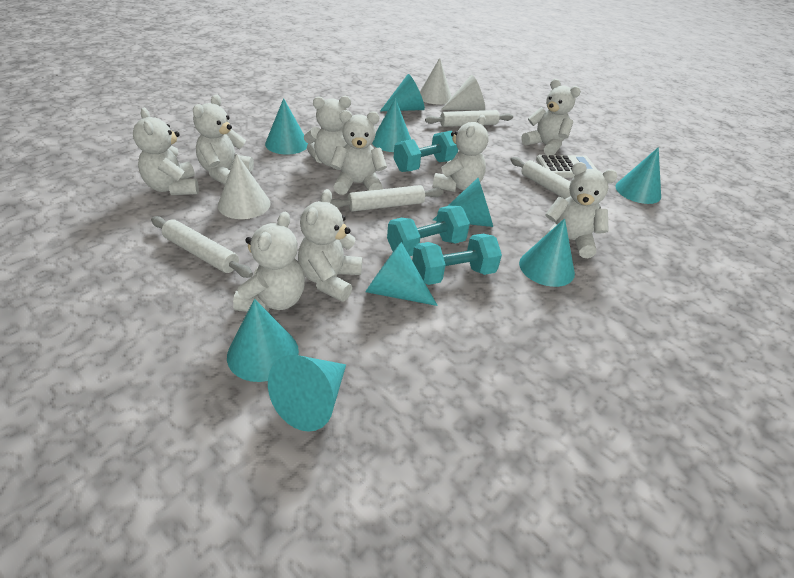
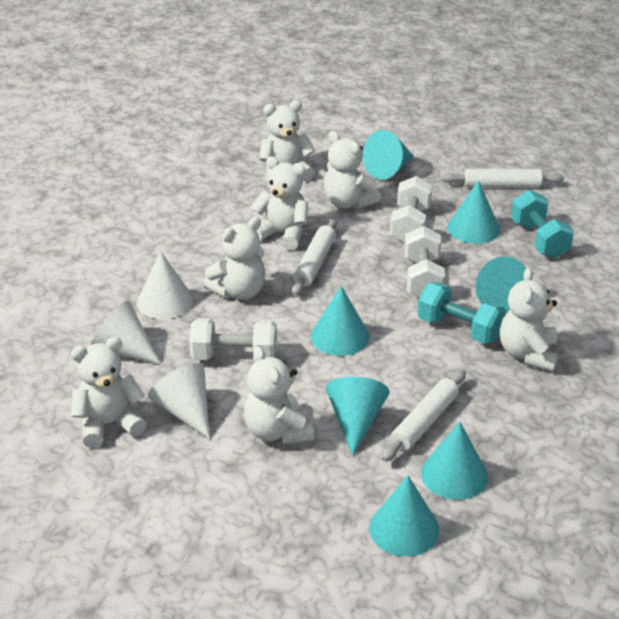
turquoise cone: 9 -> 7
turquoise dumbbell: 3 -> 2
white calculator: 1 -> 0
white dumbbell: 0 -> 3
white rolling pin: 4 -> 3
white teddy bear: 9 -> 7

